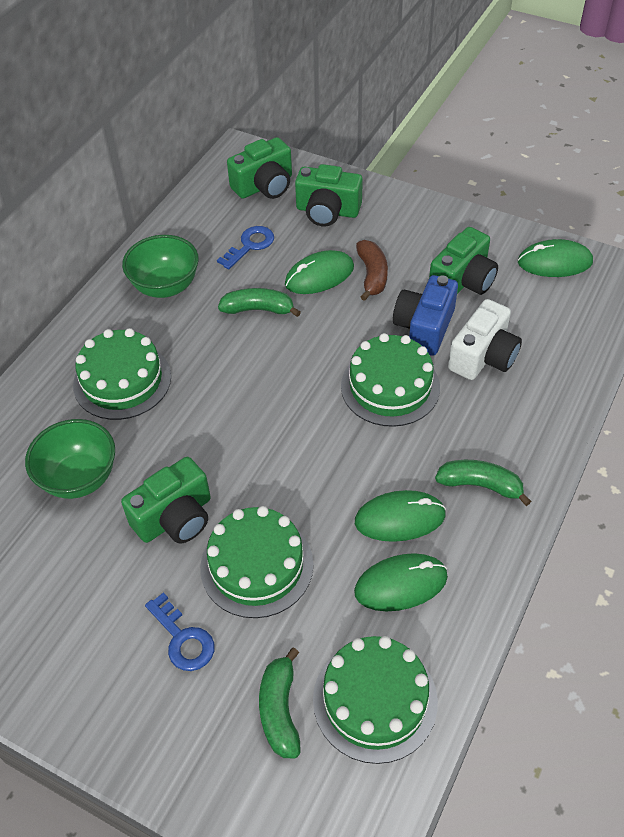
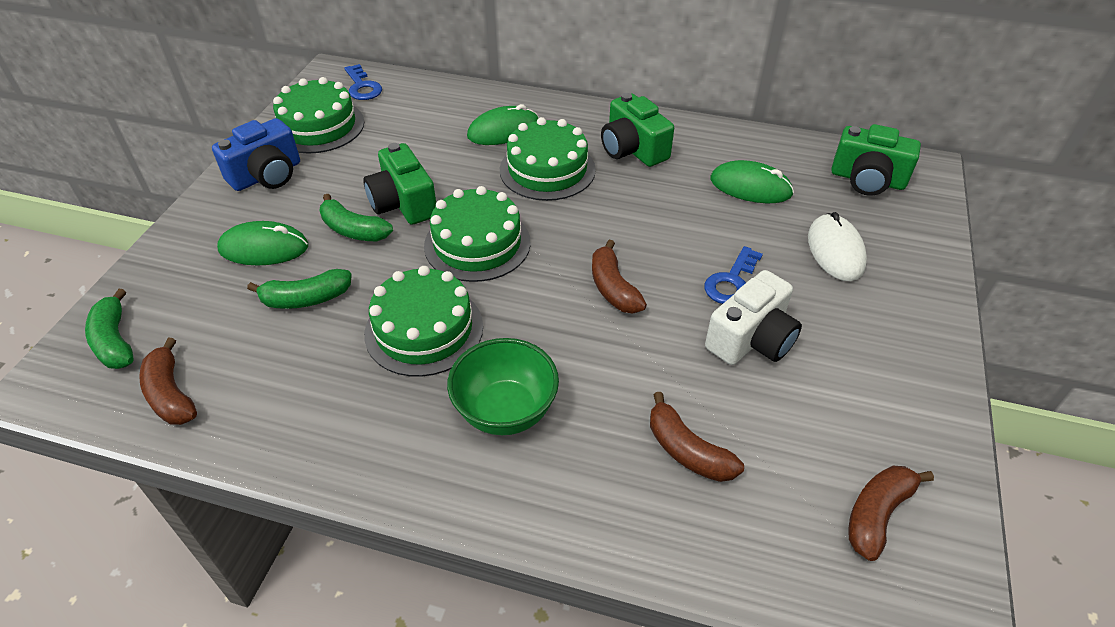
brown banana: 1 -> 4
green bowl: 2 -> 1
green camera: 4 -> 3
green mouse: 4 -> 3
white mouse: 0 -> 1

